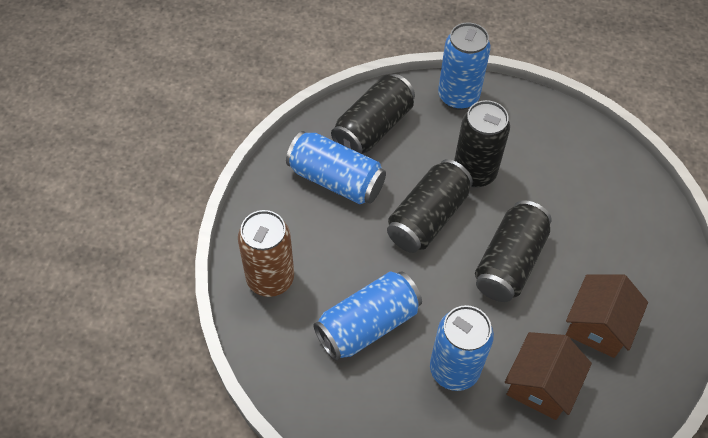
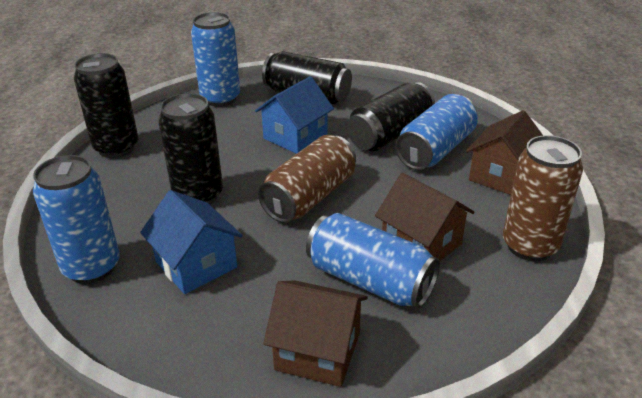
blue house: 0 -> 2
brown can: 1 -> 2
brown house: 2 -> 3

